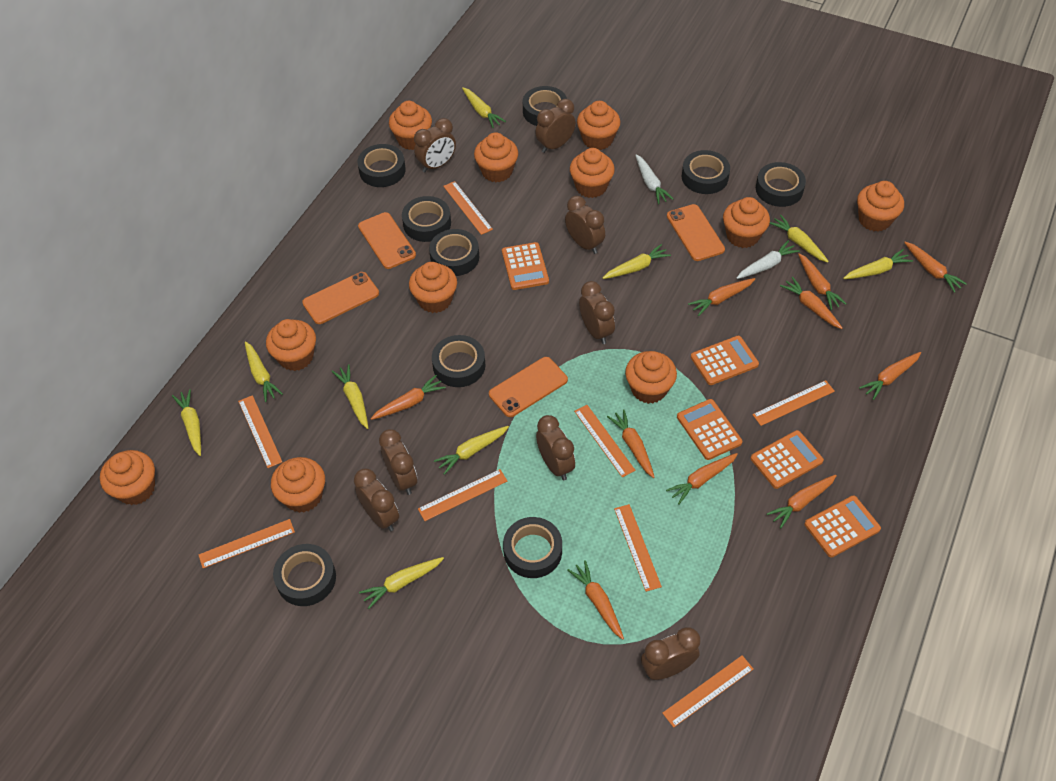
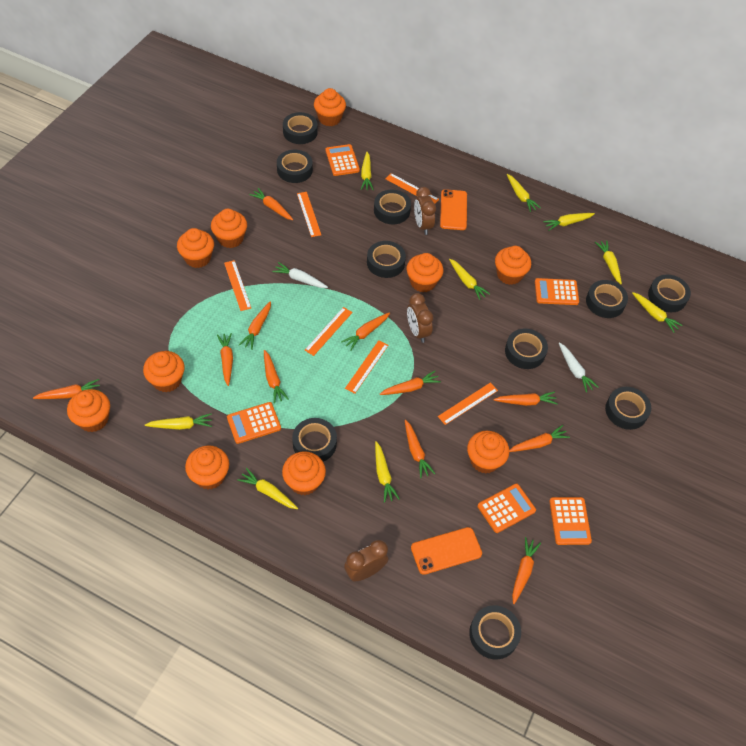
black tape: 9 -> 10
brown clock: 8 -> 3
orange carrot: 10 -> 11
orange cupcake: 11 -> 10
orange phone: 4 -> 2
orange ruler: 8 -> 6

